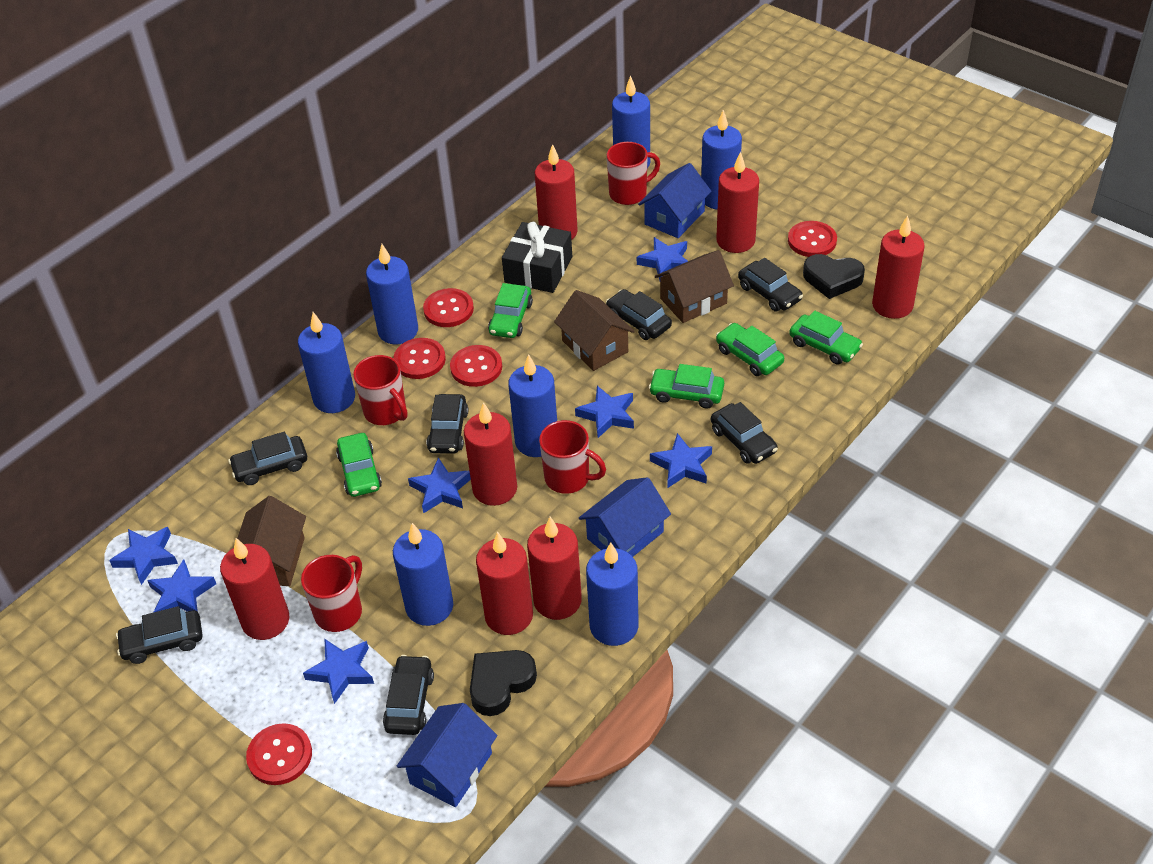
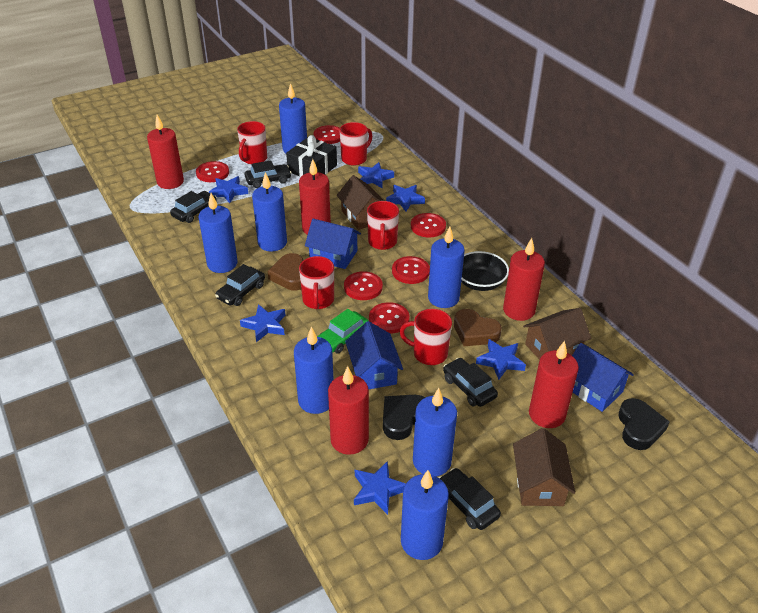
black bowl: 0 -> 1
black car: 7 -> 5
blue star: 7 -> 6
brown heart: 0 -> 2
green car: 5 -> 1
red button: 5 -> 6
red candle: 7 -> 5
red mug: 4 -> 5

